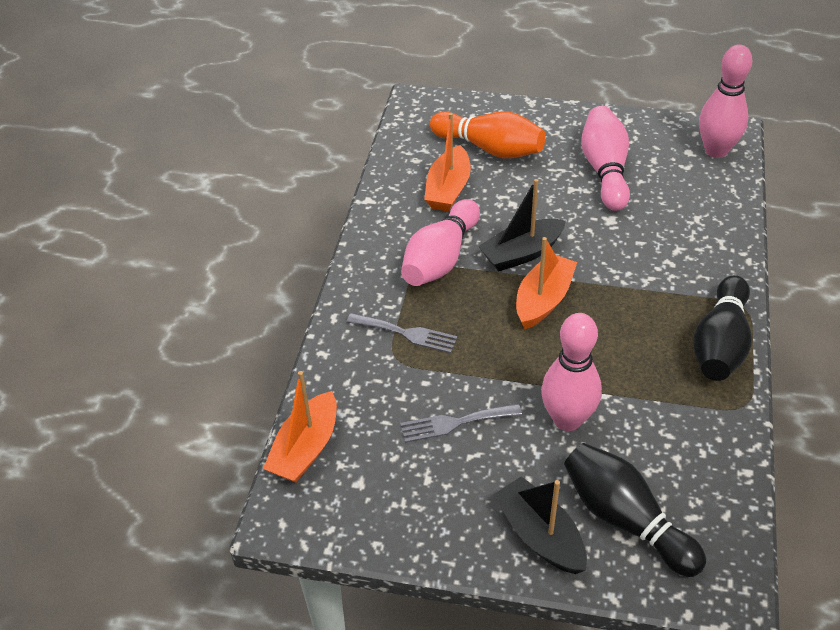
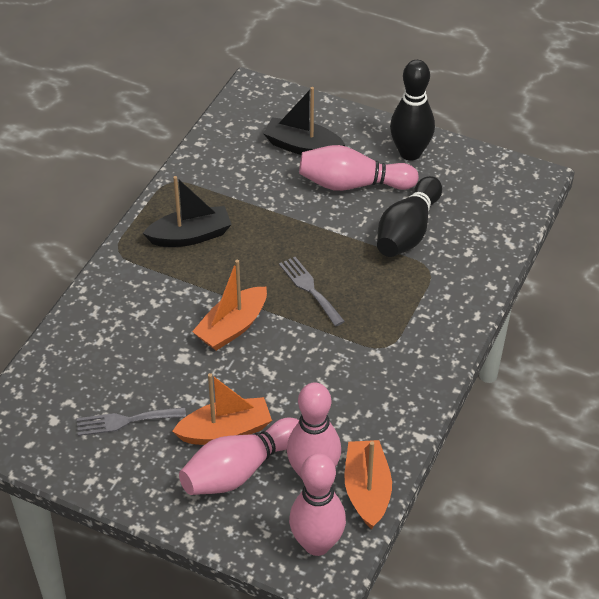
orange bowling pin: 1 -> 0

